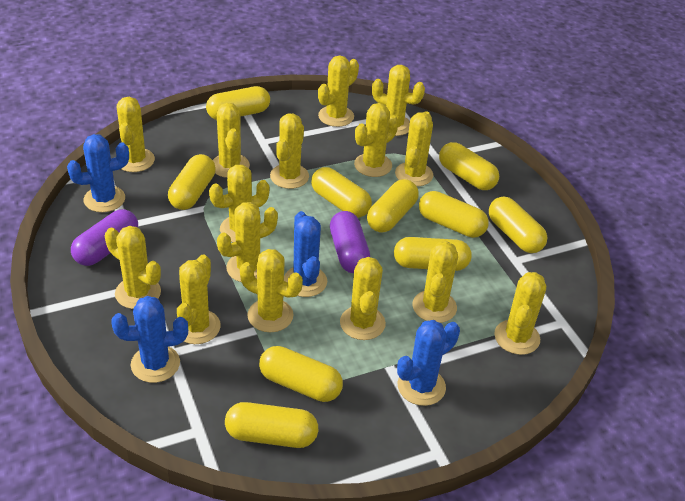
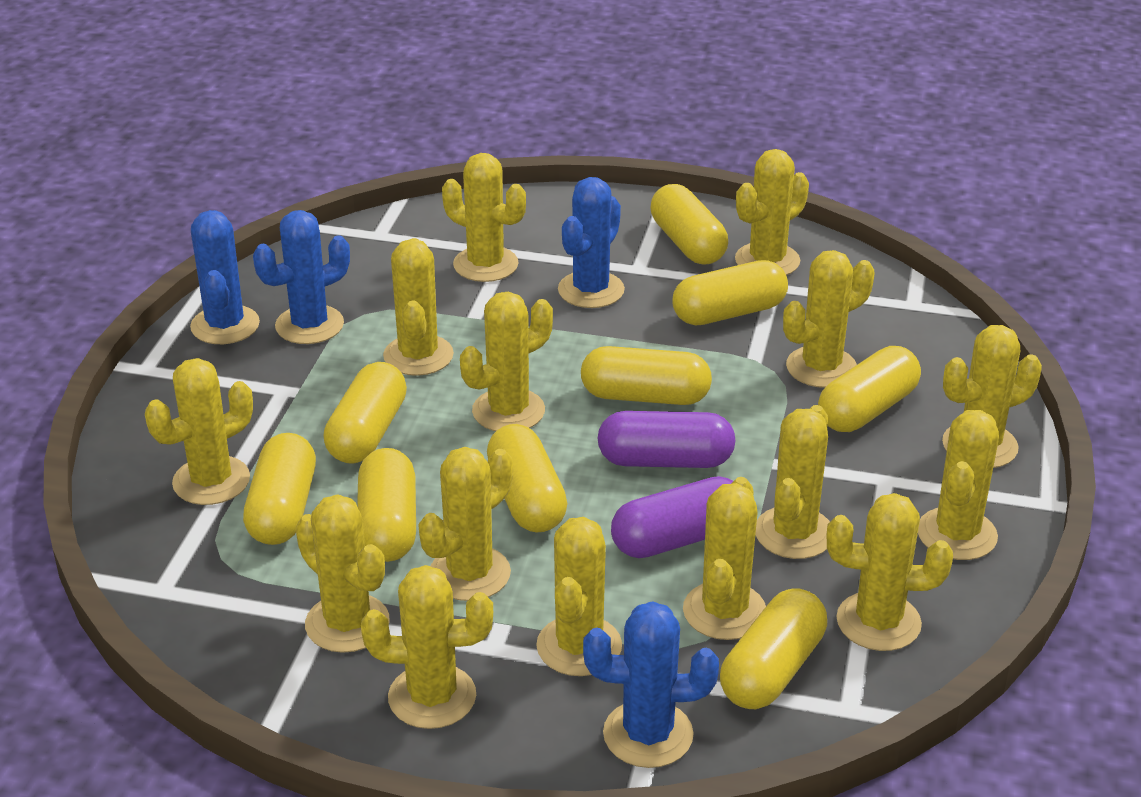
yellow capsule: 10 -> 9

